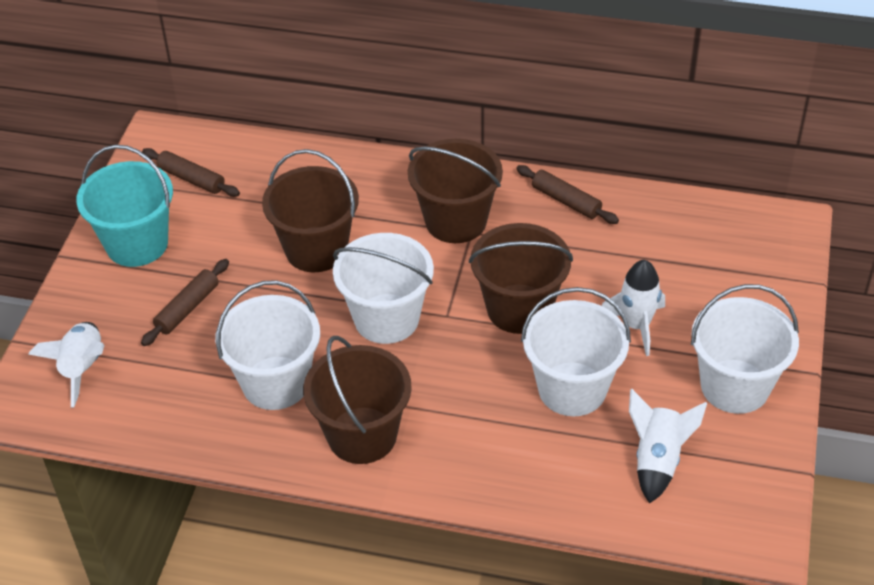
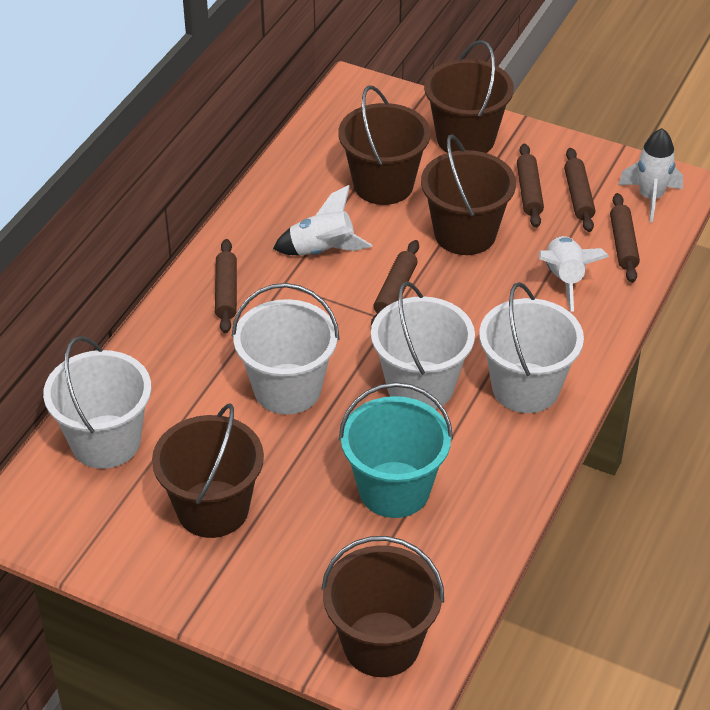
brown bucket: 4 -> 5
brown rolling pin: 3 -> 5

